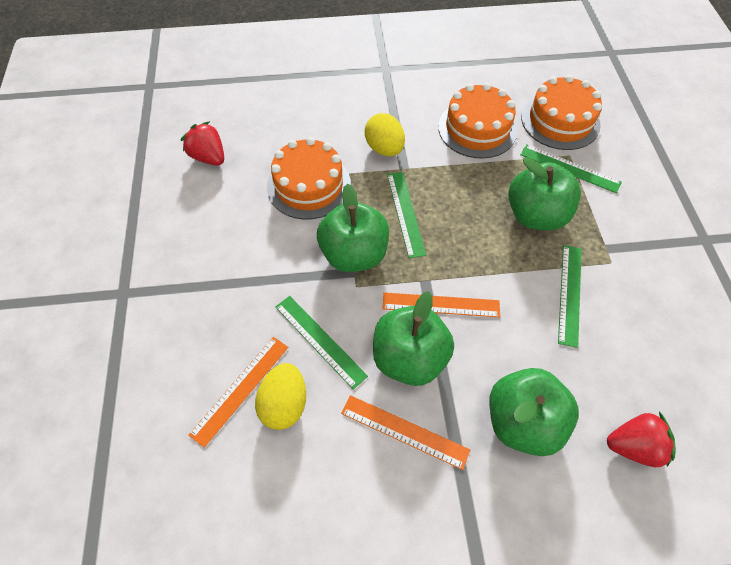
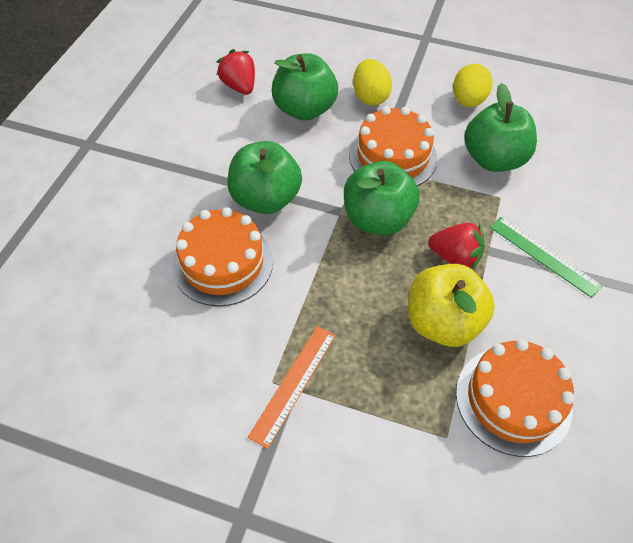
green ruler: 4 -> 1
orange ruler: 3 -> 1
yellow apple: 0 -> 1

